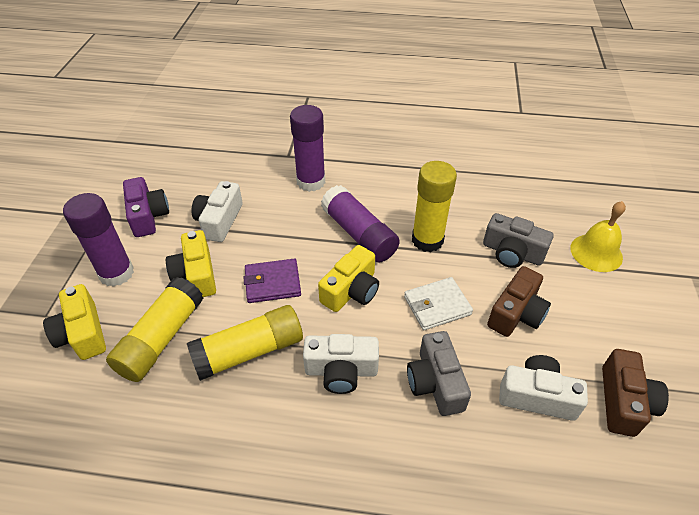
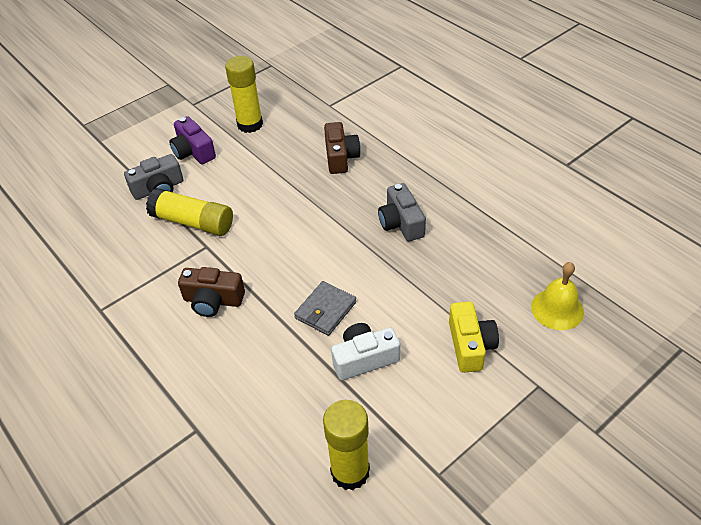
grey wallet: 0 -> 1
purple glue stick: 3 -> 0
purple wallet: 1 -> 0
white camera: 3 -> 1
white wallet: 1 -> 0
yellow camera: 3 -> 1

